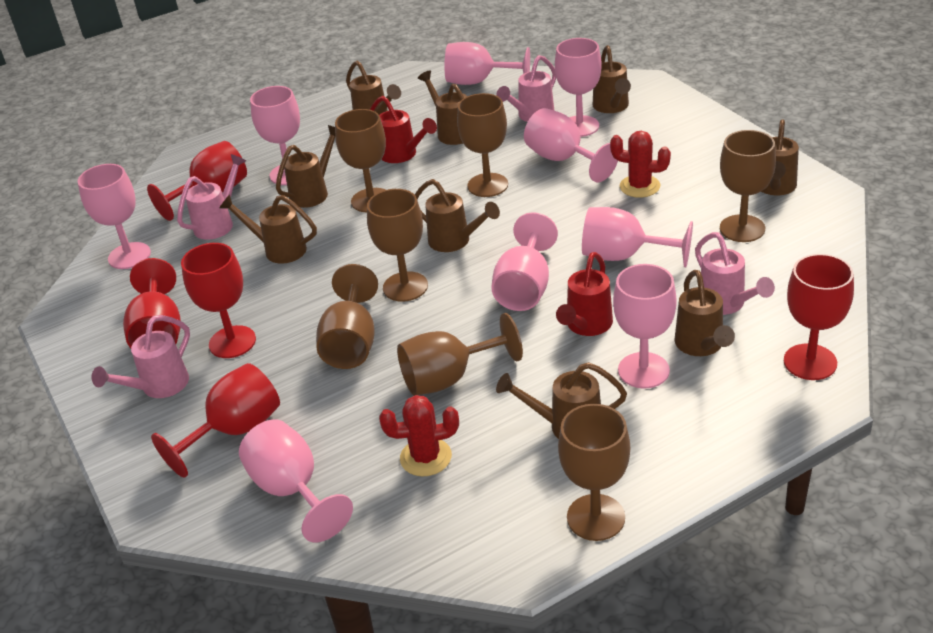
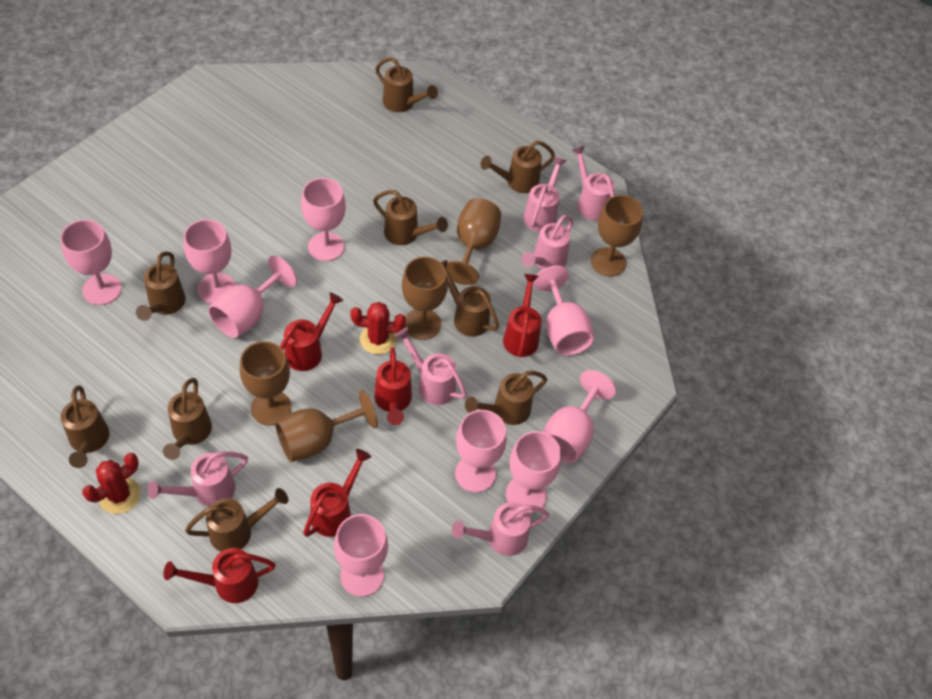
brown goblet: 7 -> 5
pink watering can: 4 -> 6
red goblet: 5 -> 0
red watering can: 2 -> 5

